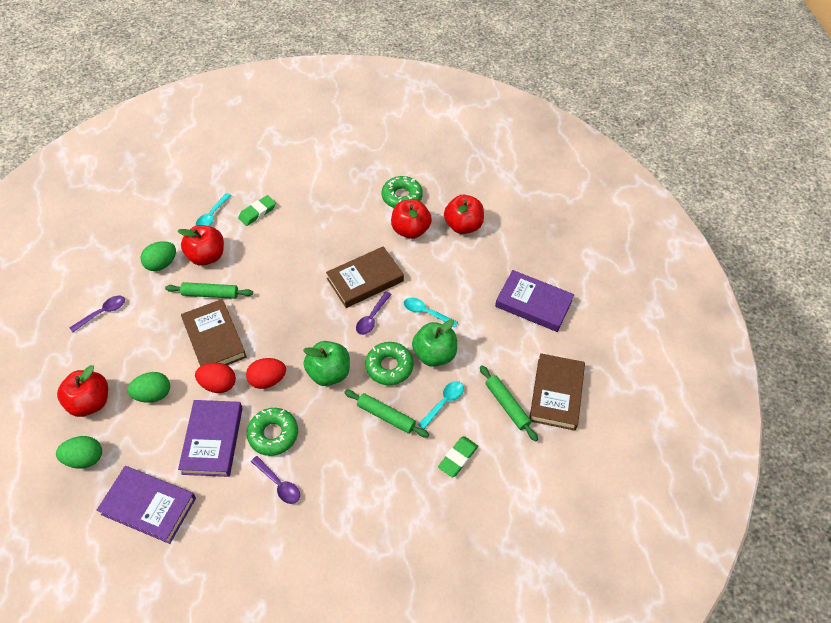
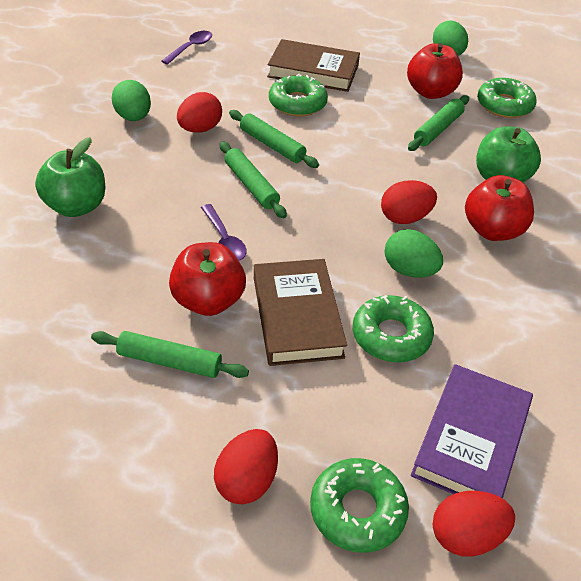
brown book: 3 -> 2
green donut: 3 -> 4
green eraser: 2 -> 0
green rolling pin: 3 -> 4
purple book: 3 -> 1
purple spoon: 3 -> 2
red apple: 4 -> 3
red egg: 2 -> 4
turquoise spoon: 3 -> 0

